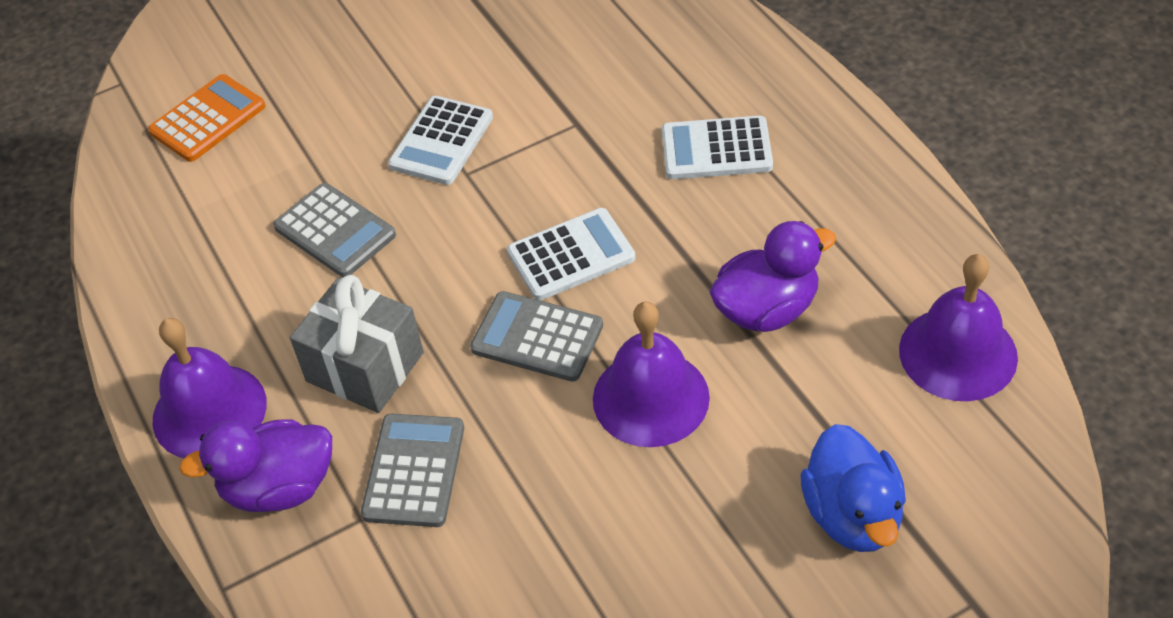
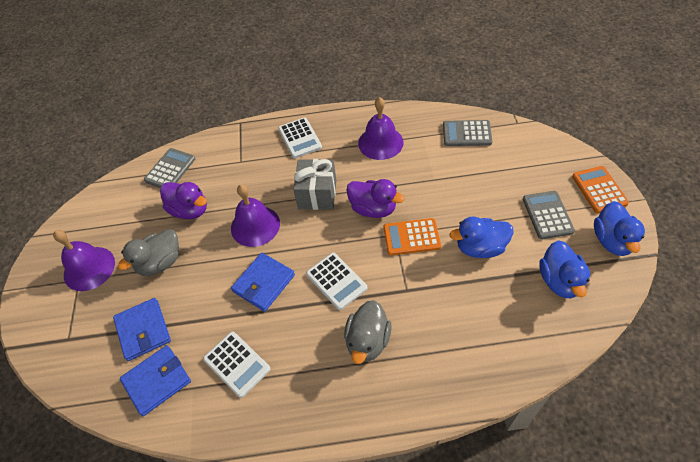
blue duck: 1 -> 3
blue wallet: 0 -> 3
grey duck: 0 -> 2
orange calculator: 1 -> 2

